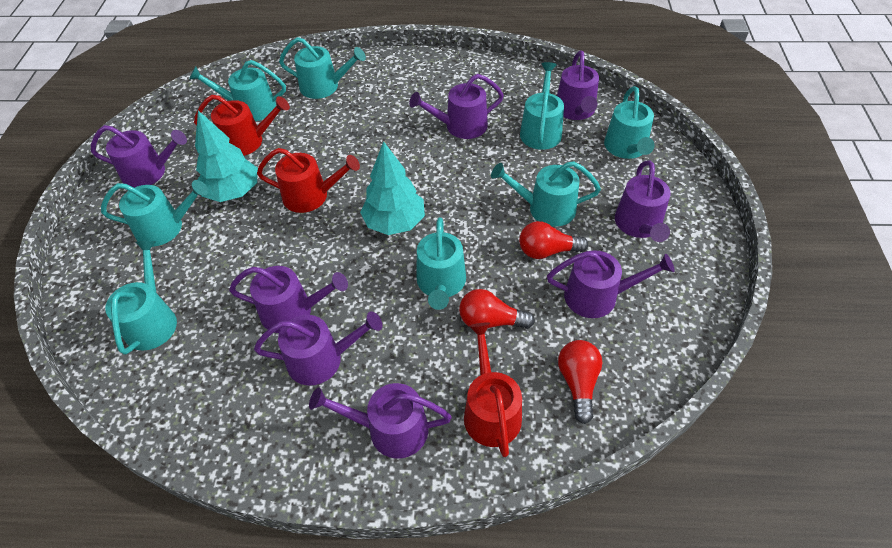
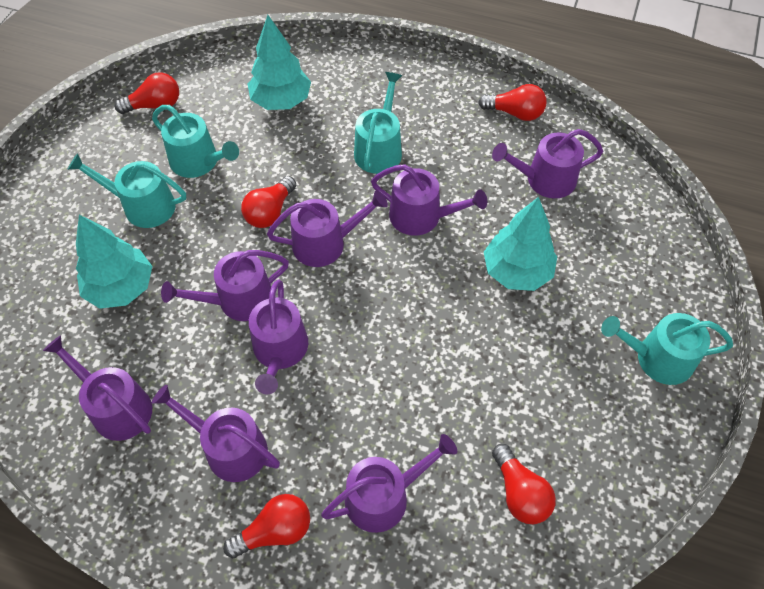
red light bulb: 3 -> 5
red watering can: 3 -> 0
turquoise tree: 2 -> 3
turquoise watering can: 8 -> 4

